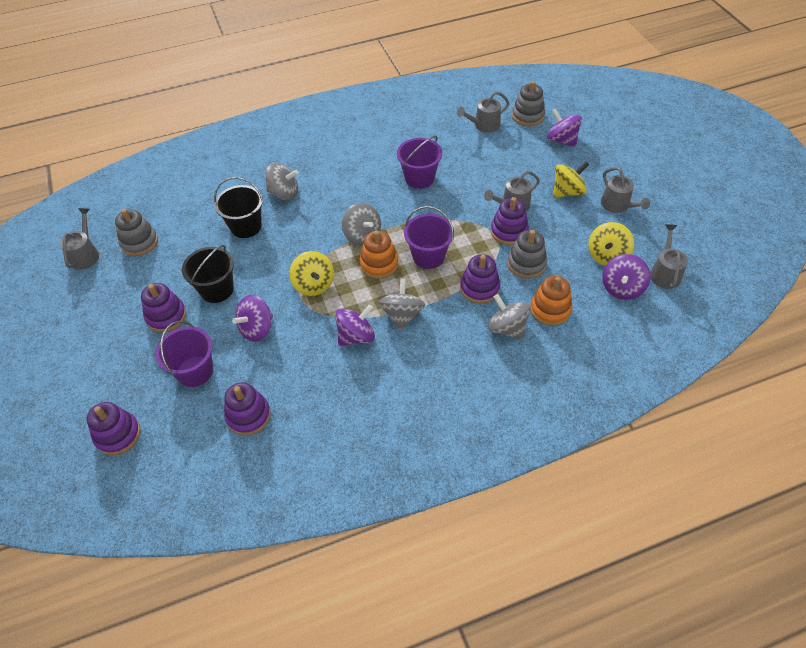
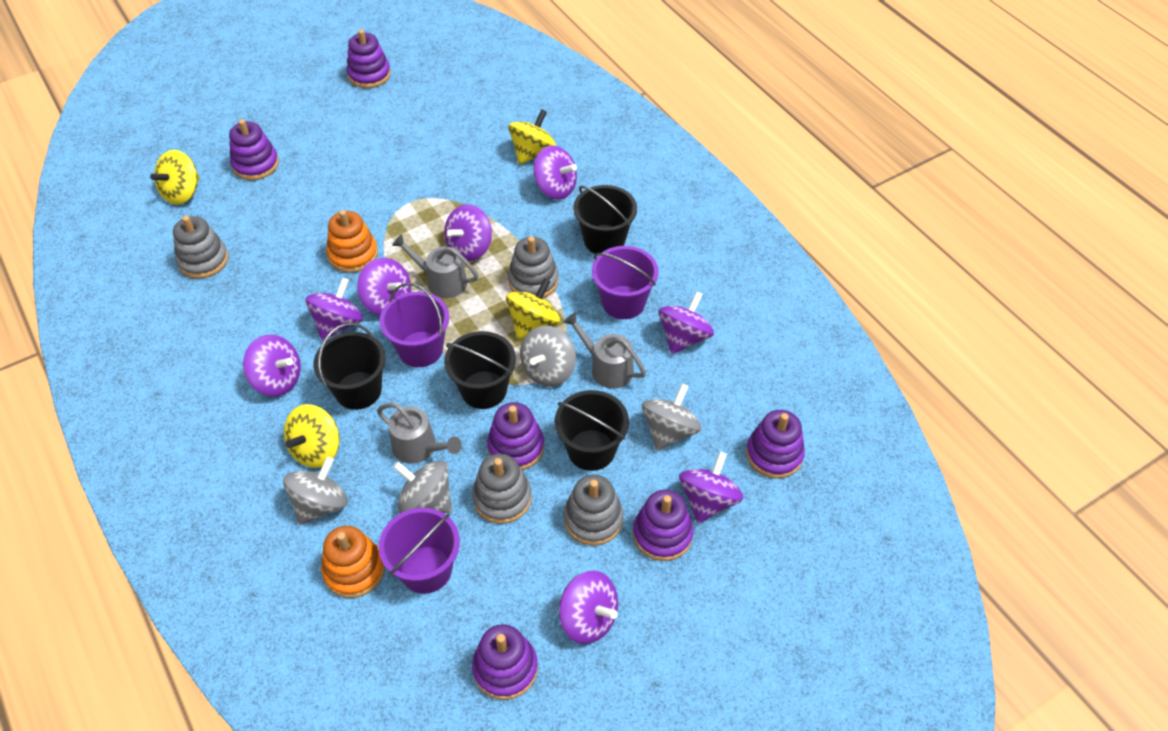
black bucket: 2 -> 4
grey stacking toy: 3 -> 4
grey watering can: 5 -> 3
purple spinning top: 4 -> 8
purple stacking toy: 5 -> 6
yellow spinning top: 3 -> 4

